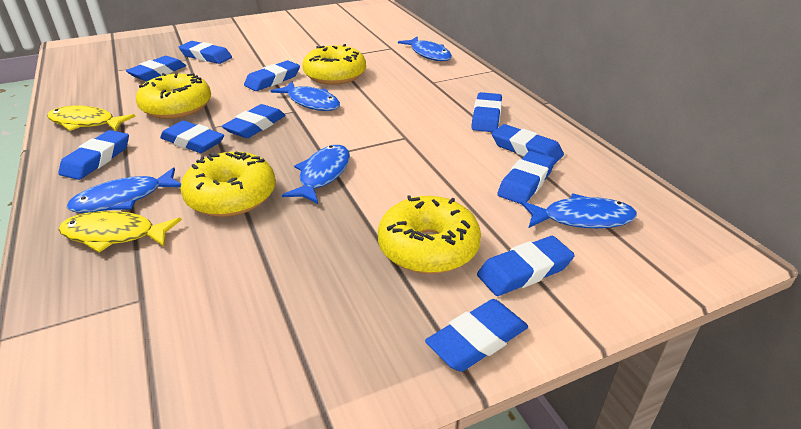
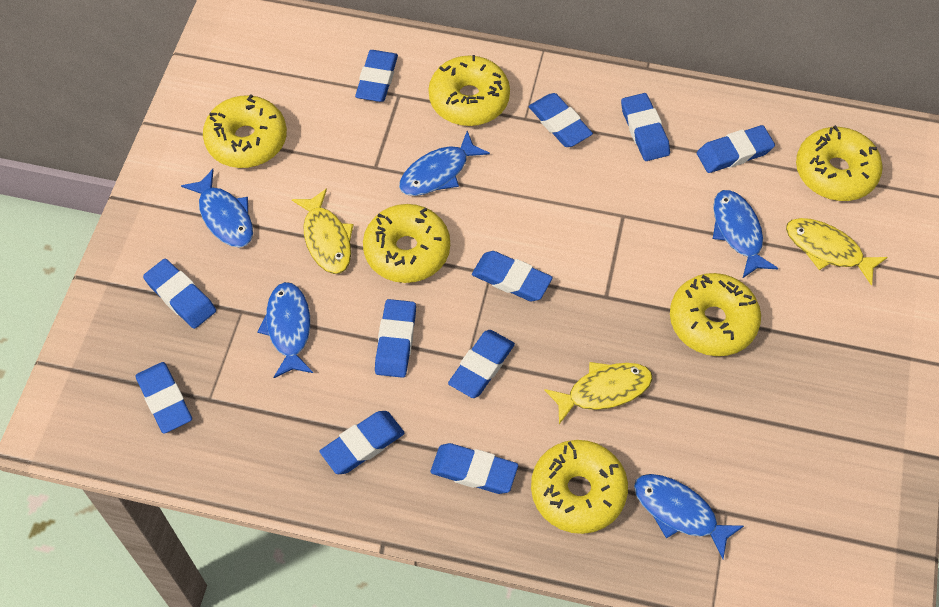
yellow donut: 4 -> 6
yellow fish: 2 -> 3

